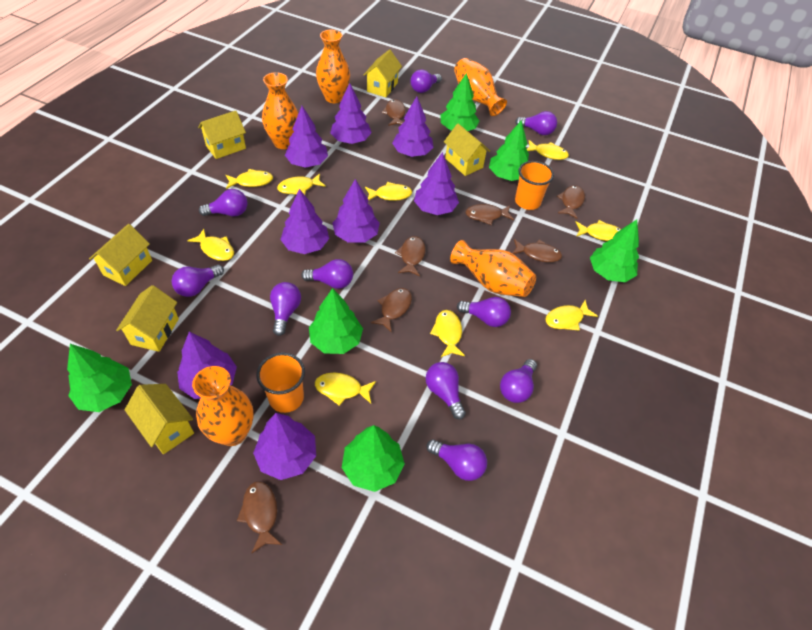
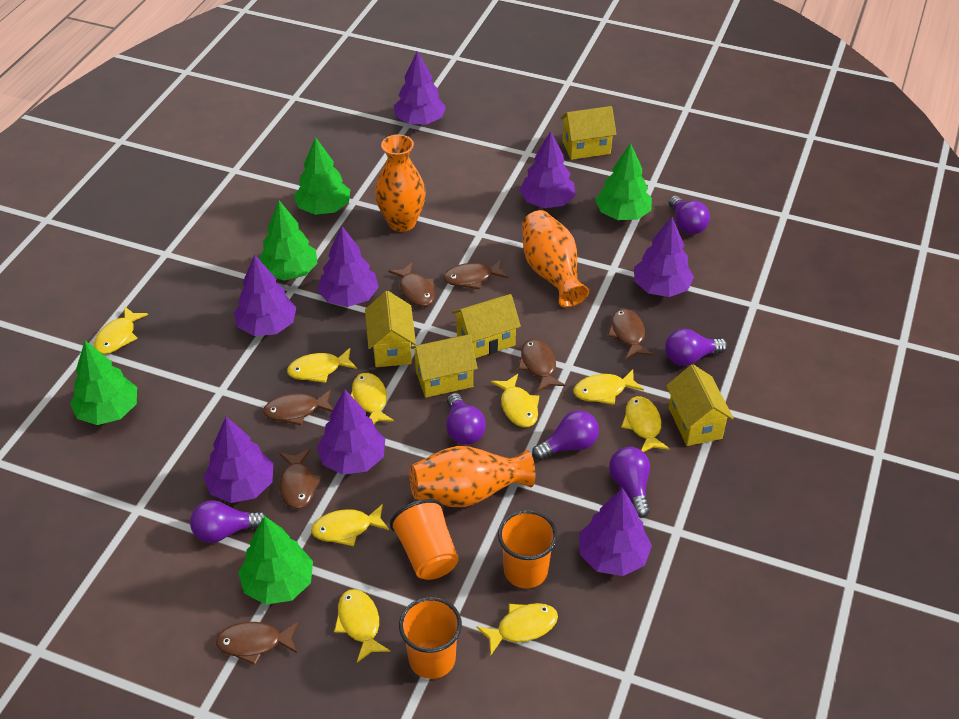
green tree: 6 -> 5
orange cup: 2 -> 3
orange vase: 5 -> 3
purple light bulb: 10 -> 6
yellow house: 6 -> 5

